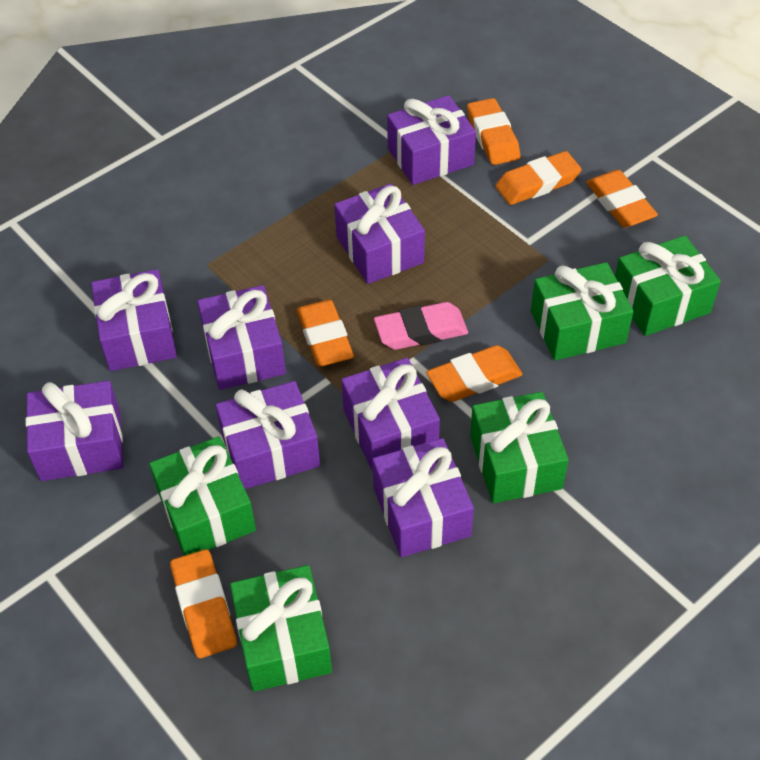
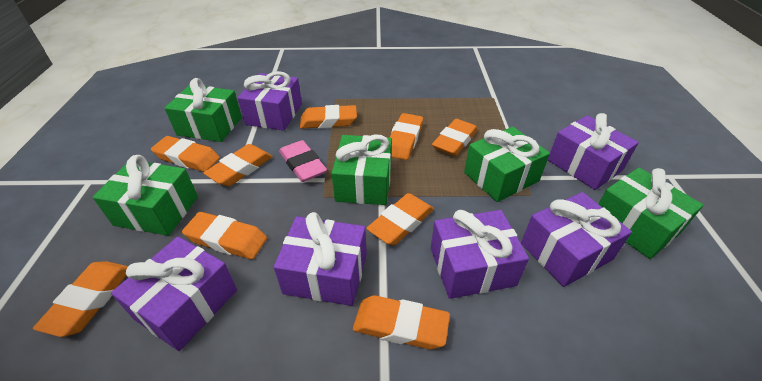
orange eraser: 6 -> 9
purple gift: 8 -> 6

